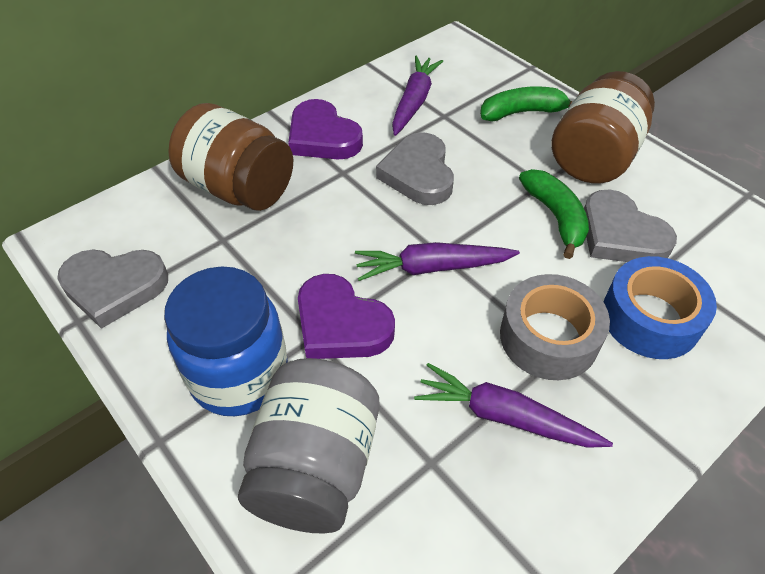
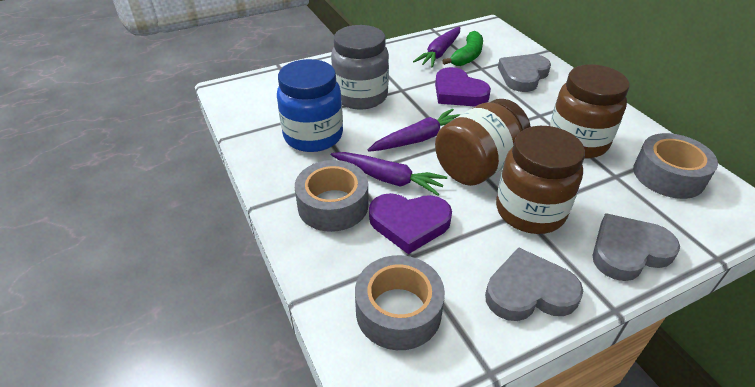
blue tape: 1 -> 0
brown jar: 2 -> 3
green banana: 2 -> 1
grey tape: 1 -> 3

